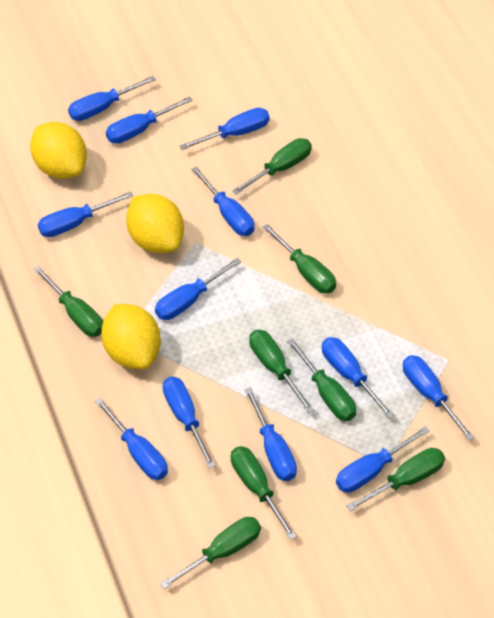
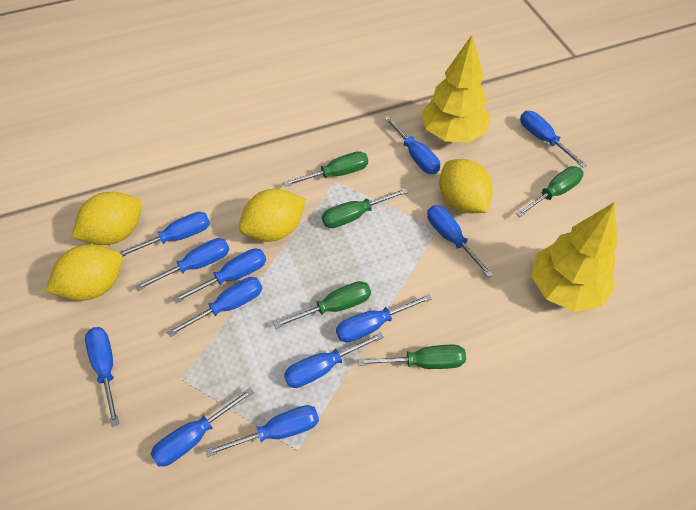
green screwdriver: 8 -> 5
yellow lemon: 3 -> 4
yellow tree: 0 -> 2

